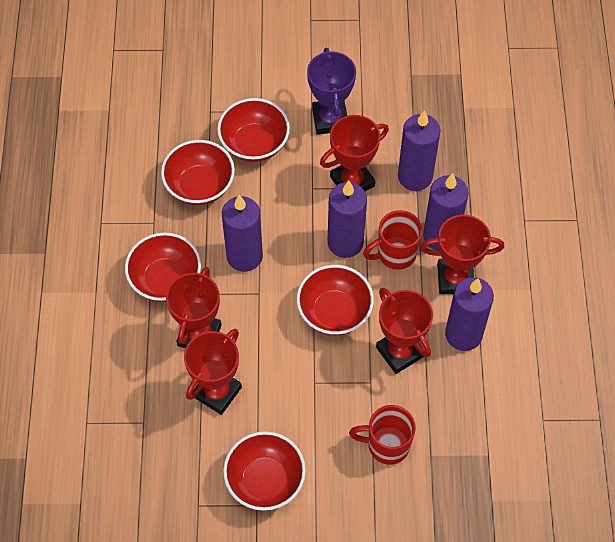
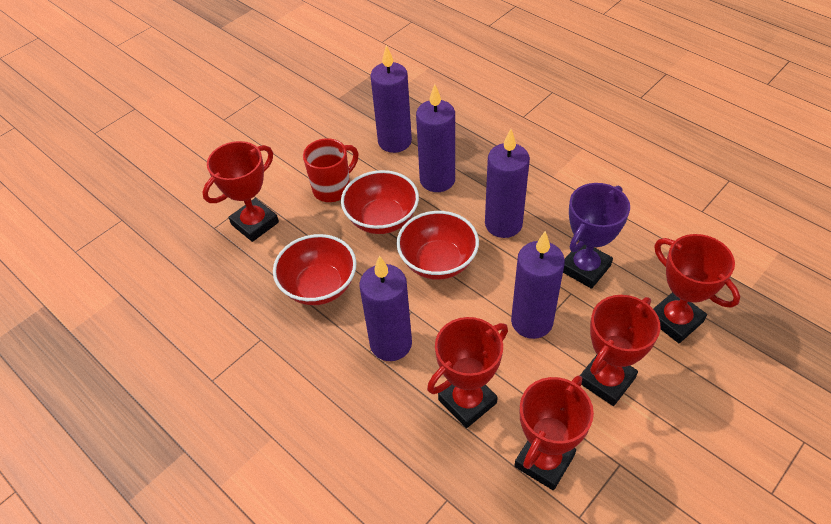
red bowl: 5 -> 3
red mug: 2 -> 1

